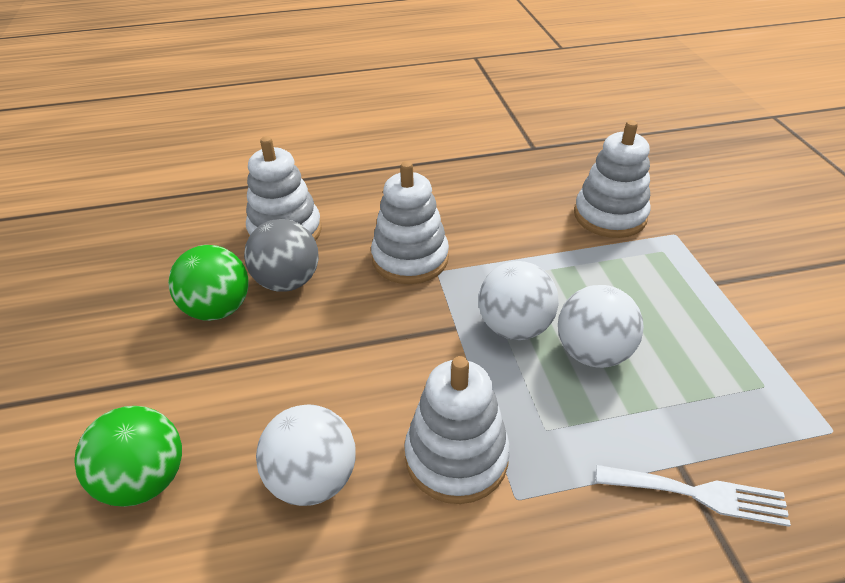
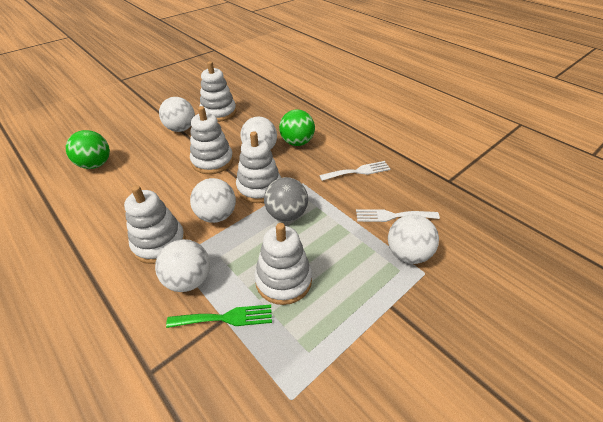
green fork: 0 -> 1
white ball: 3 -> 5
white fork: 1 -> 2
white stacking toy: 4 -> 5

